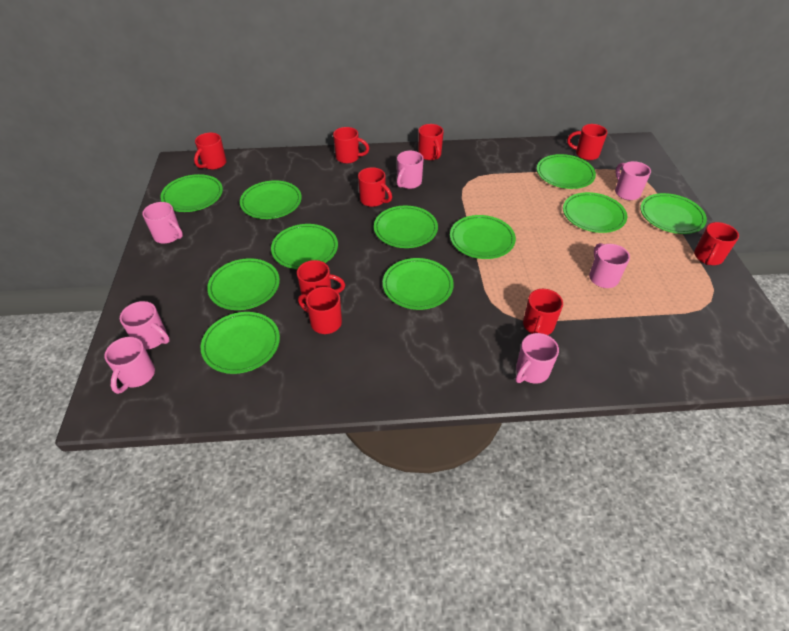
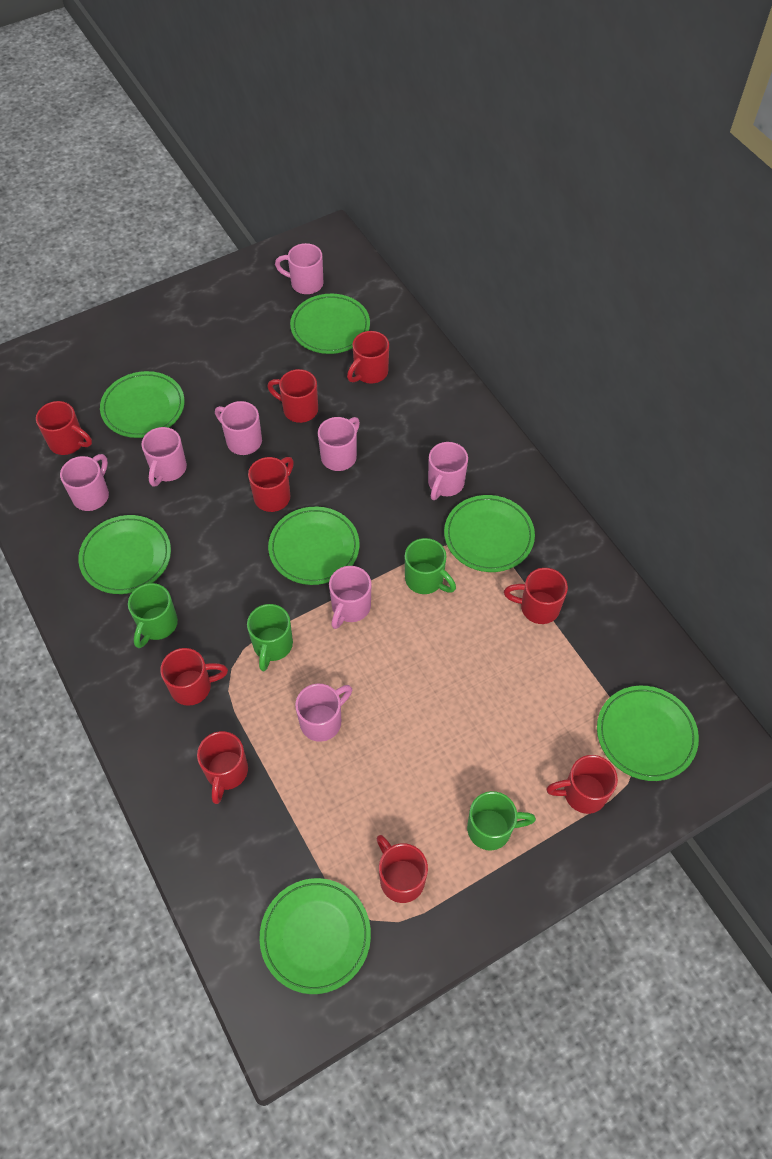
green mug: 0 -> 4
green plate: 11 -> 7
pink mug: 7 -> 8

